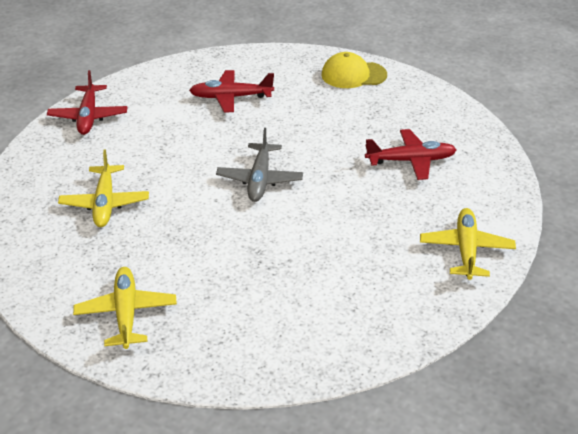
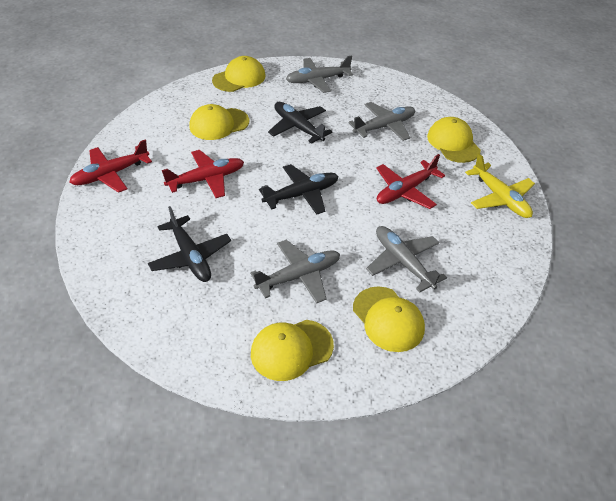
black plane: 0 -> 3
grey plane: 1 -> 4
yellow cap: 1 -> 5
yellow plane: 3 -> 1

